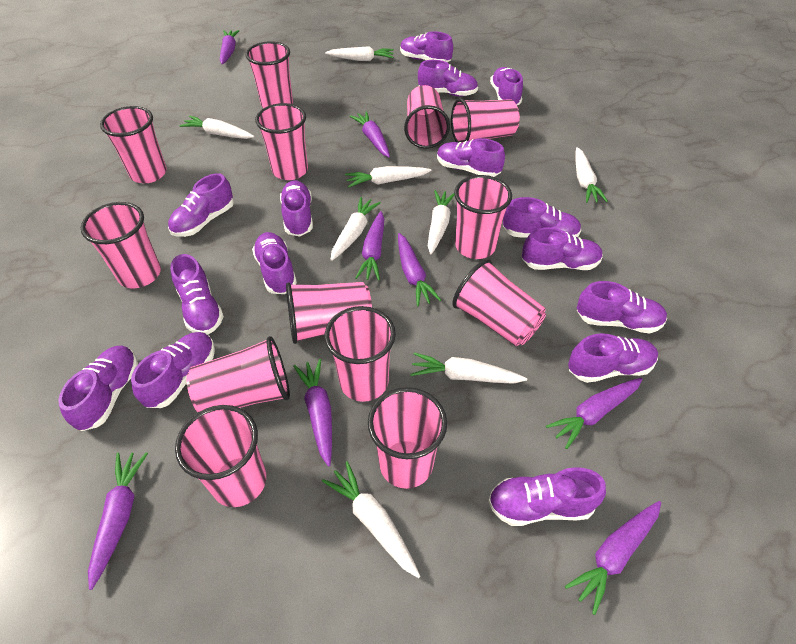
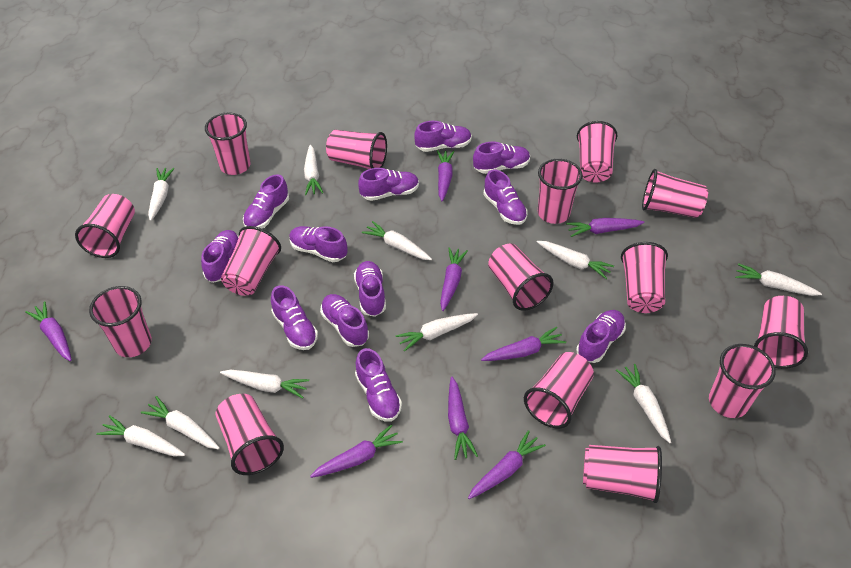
pink cup: 13 -> 15
purple shoe: 15 -> 12
white carrot: 8 -> 10

